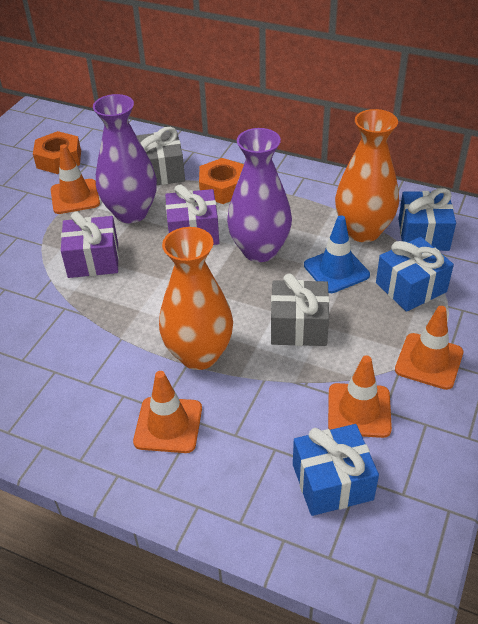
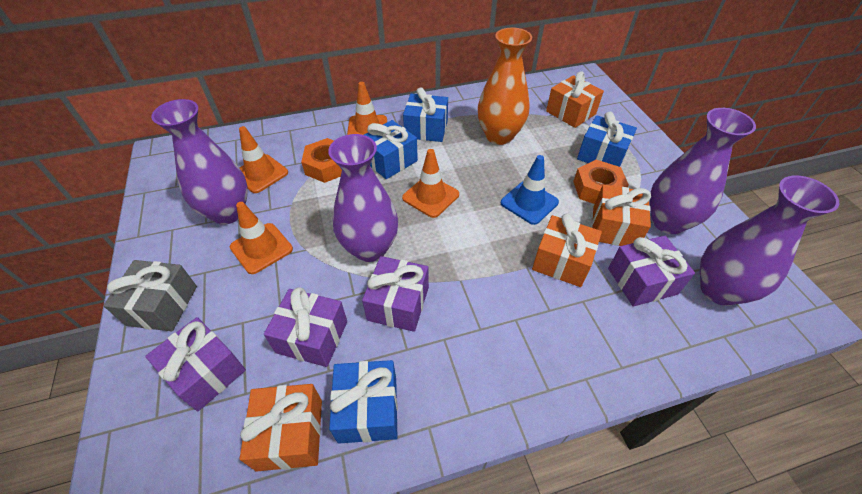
blue gift: 3 -> 4
grey gift: 2 -> 1
orange gift: 0 -> 4
orange vase: 2 -> 1
purple gift: 2 -> 4
purple vase: 2 -> 4

